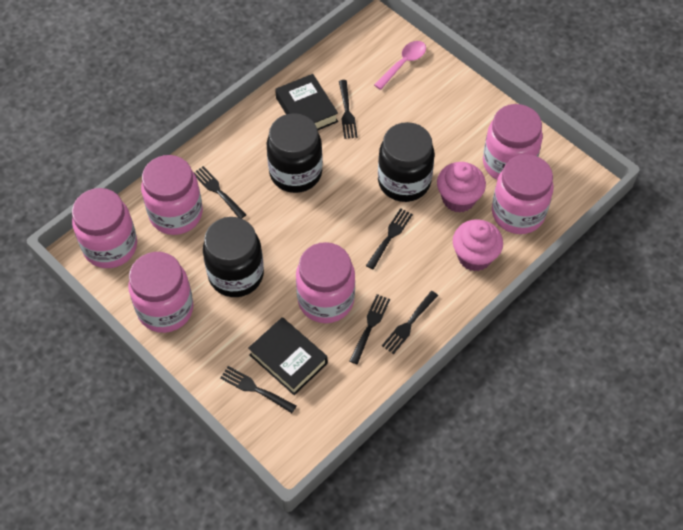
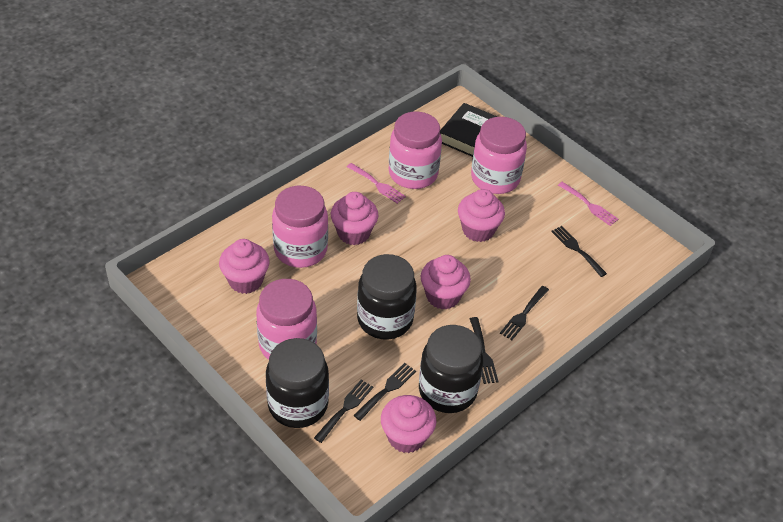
black book: 2 -> 1
black fork: 6 -> 5
pink cupcake: 2 -> 5
pink fork: 0 -> 2
pink jar: 6 -> 4
pink spoon: 1 -> 0

